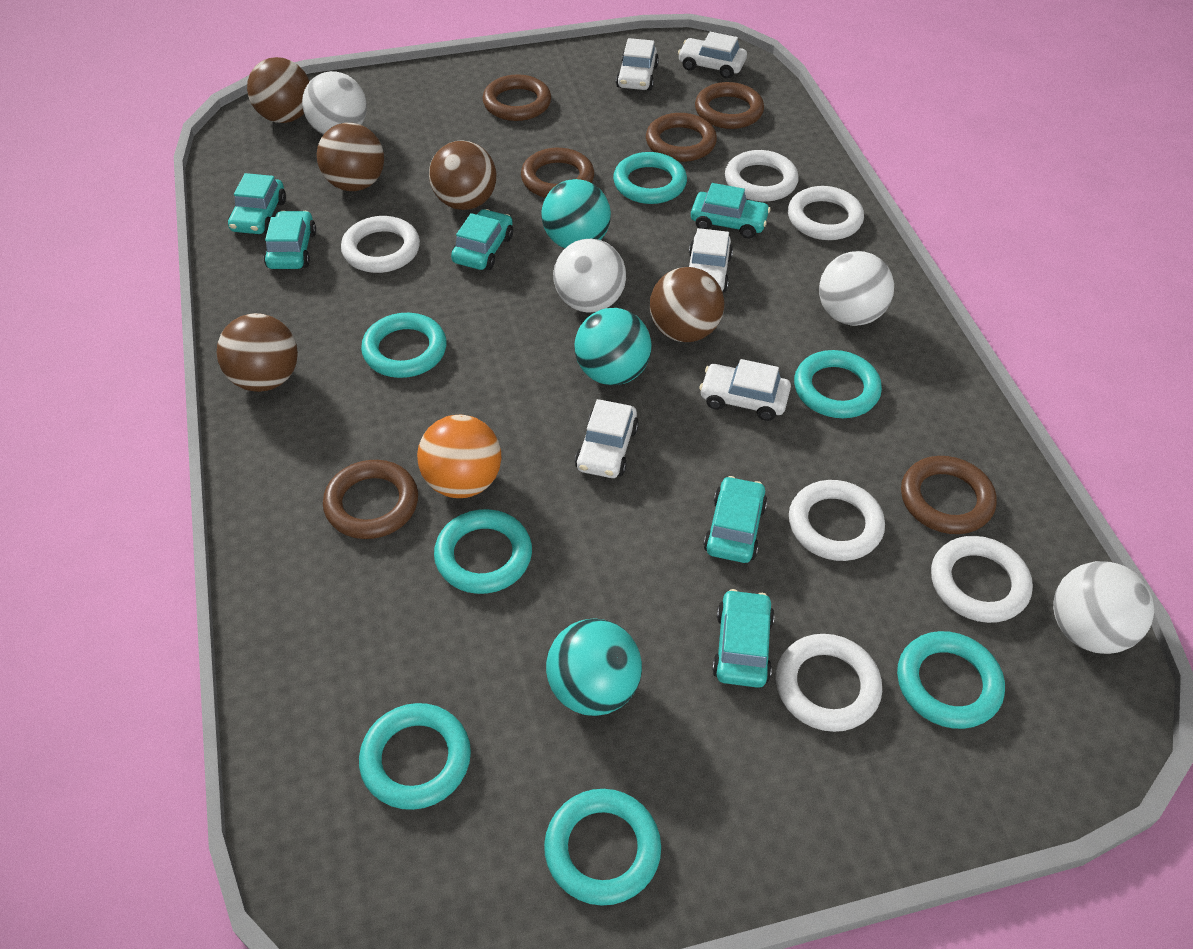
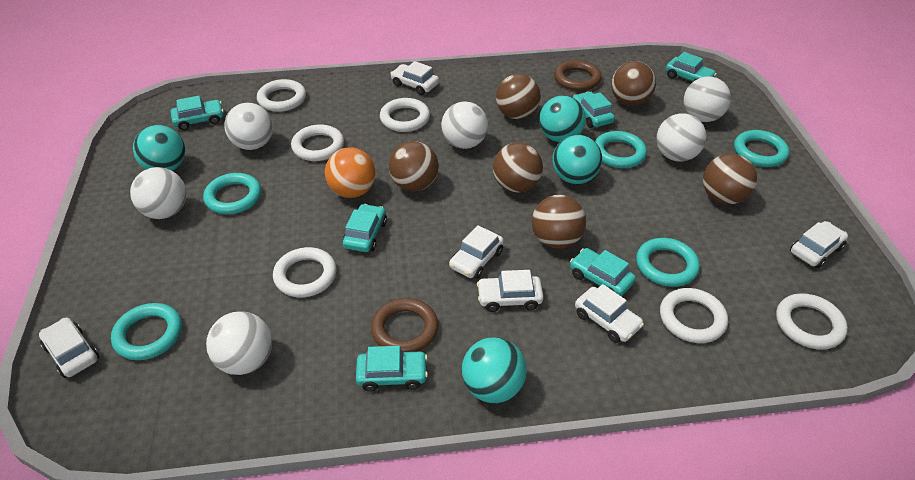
brown ball: 5 -> 6
brown ring: 6 -> 2
turquoise ball: 3 -> 4
turquoise ring: 7 -> 5
white ball: 4 -> 6
white car: 5 -> 6

